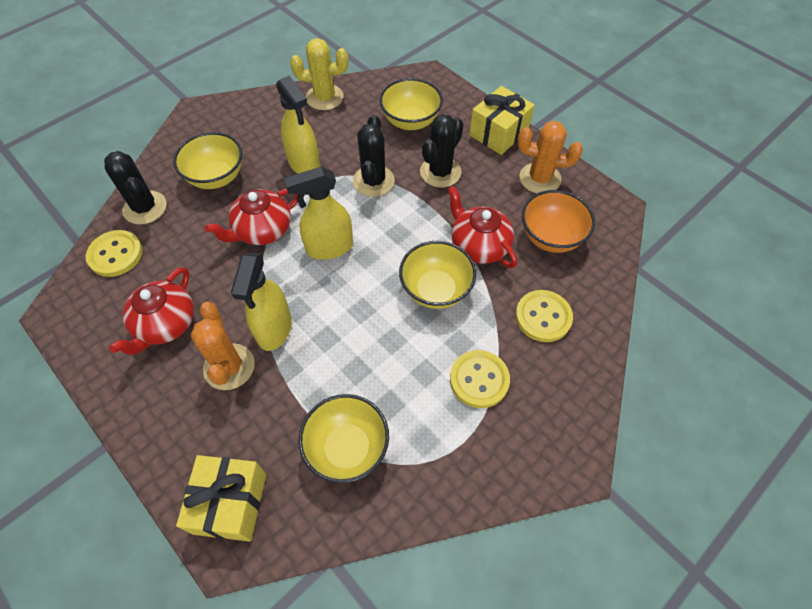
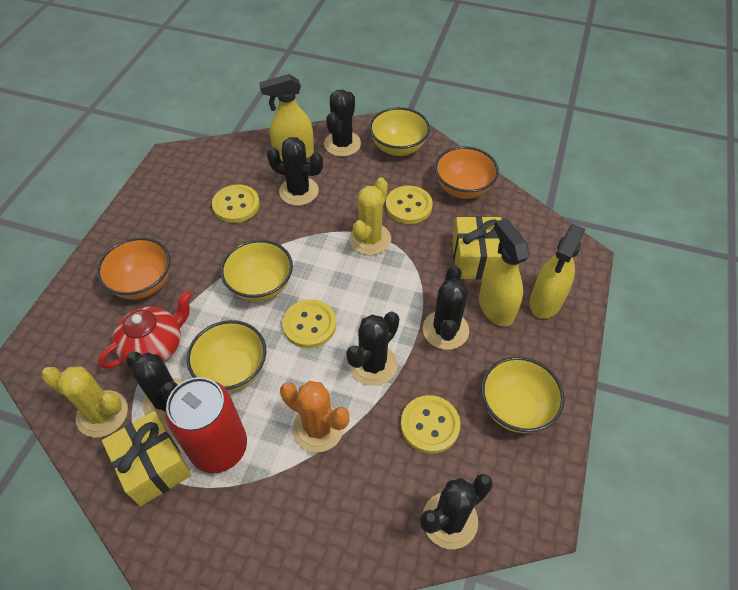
black cactus: 3 -> 6
orange bowl: 1 -> 2
orange cactus: 2 -> 1
red can: 0 -> 1
red teapot: 3 -> 1
yellow button: 3 -> 4
yellow cactus: 1 -> 2

